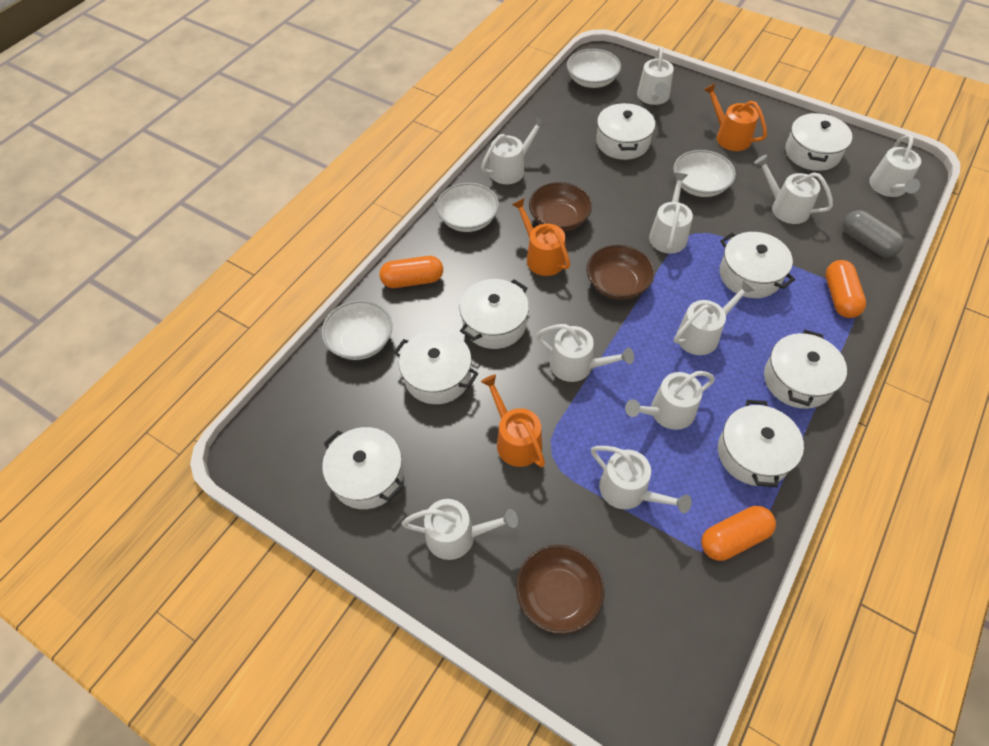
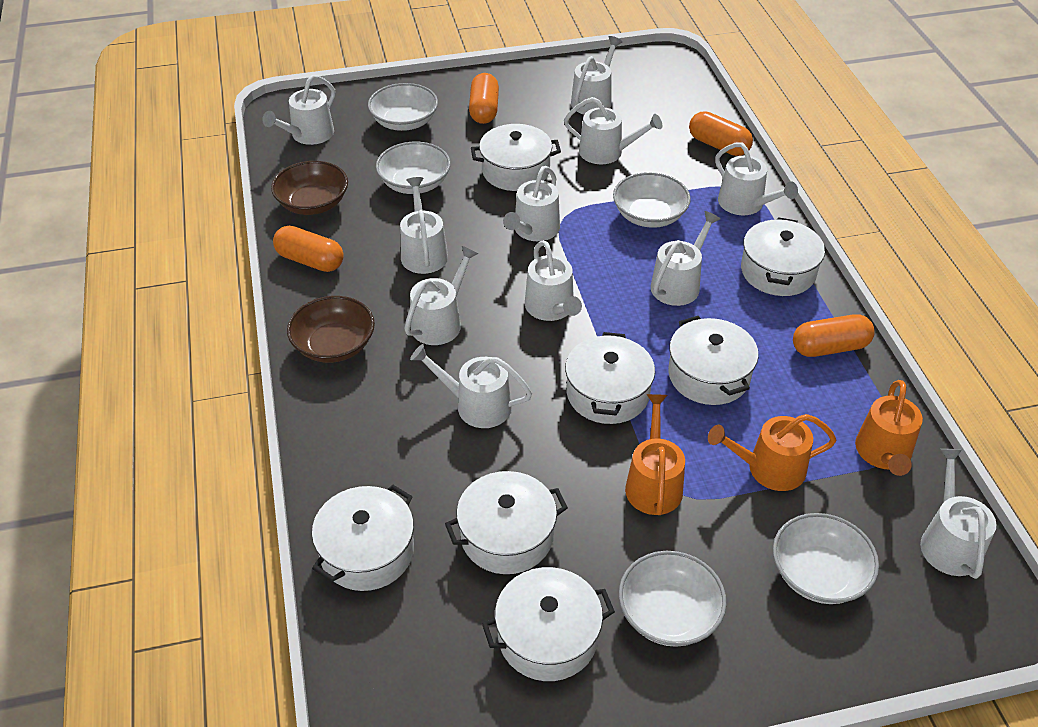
brown bowl: 3 -> 2
grey capsule: 1 -> 0
orange capsule: 3 -> 4
white bowl: 4 -> 5
white pot: 8 -> 7
white watering can: 10 -> 11

